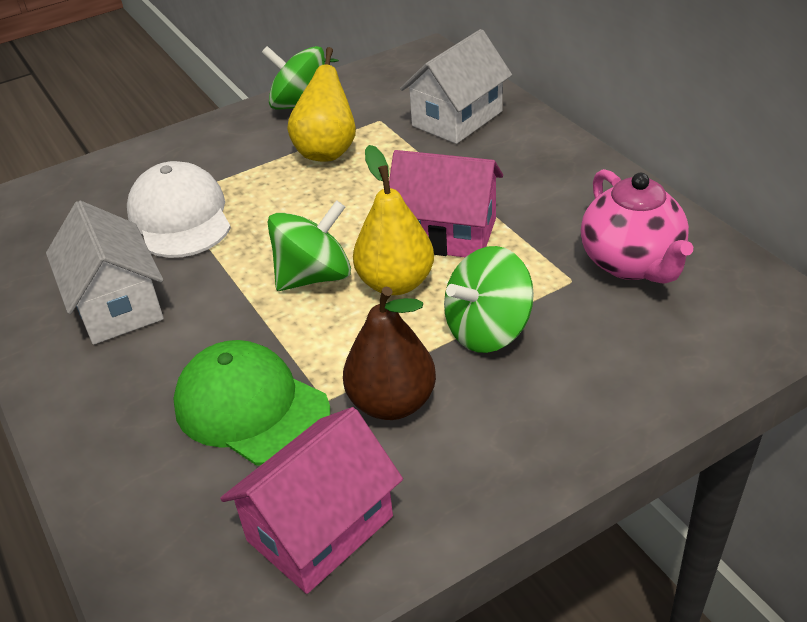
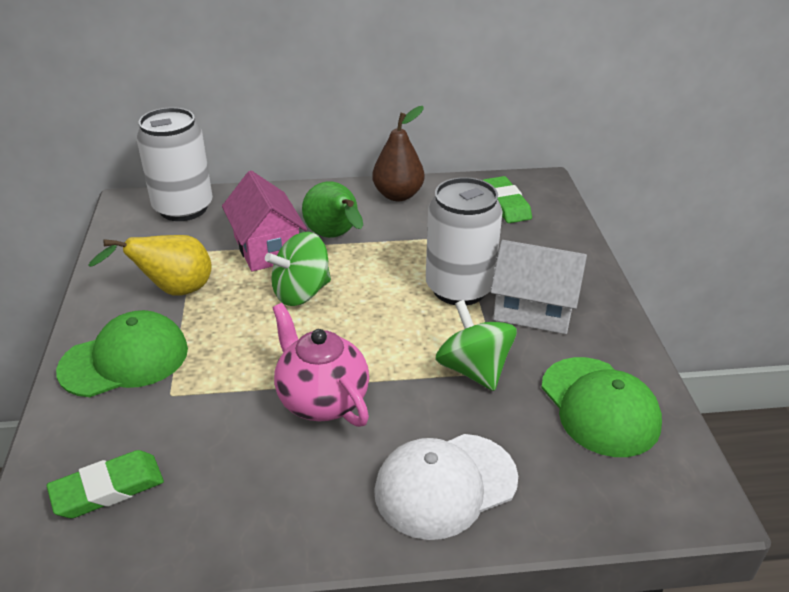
green cap: 1 -> 2
green eraser: 0 -> 2
green pear: 0 -> 1
green spinning top: 3 -> 2
pink house: 2 -> 1
white can: 0 -> 2
white house: 2 -> 1
yellow pear: 2 -> 1

